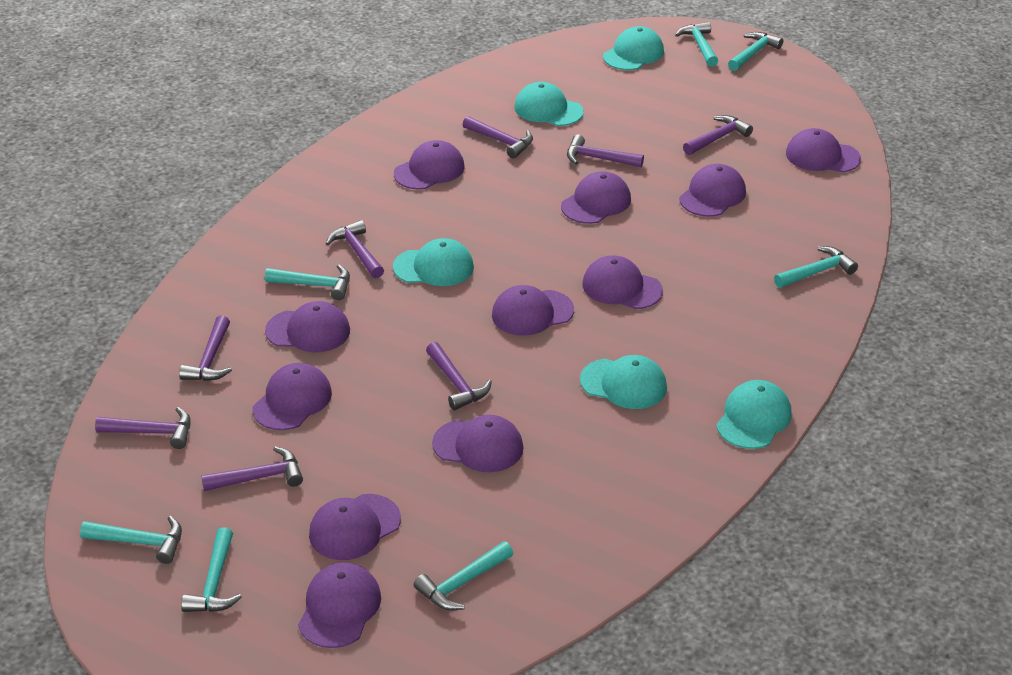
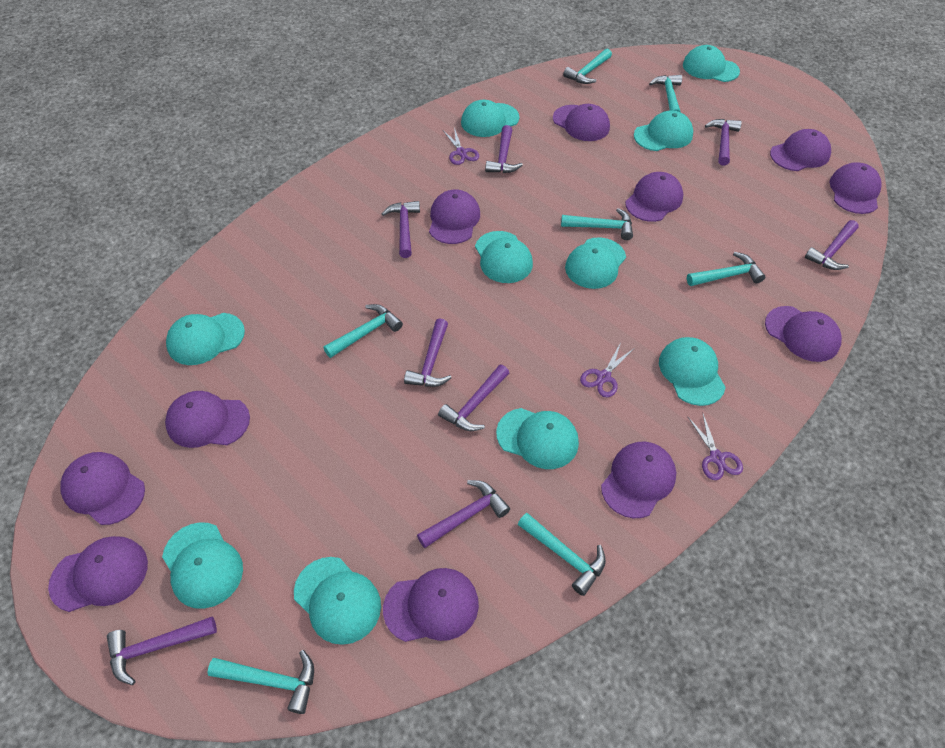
purple scissors: 0 -> 3
turquoise cap: 5 -> 10

